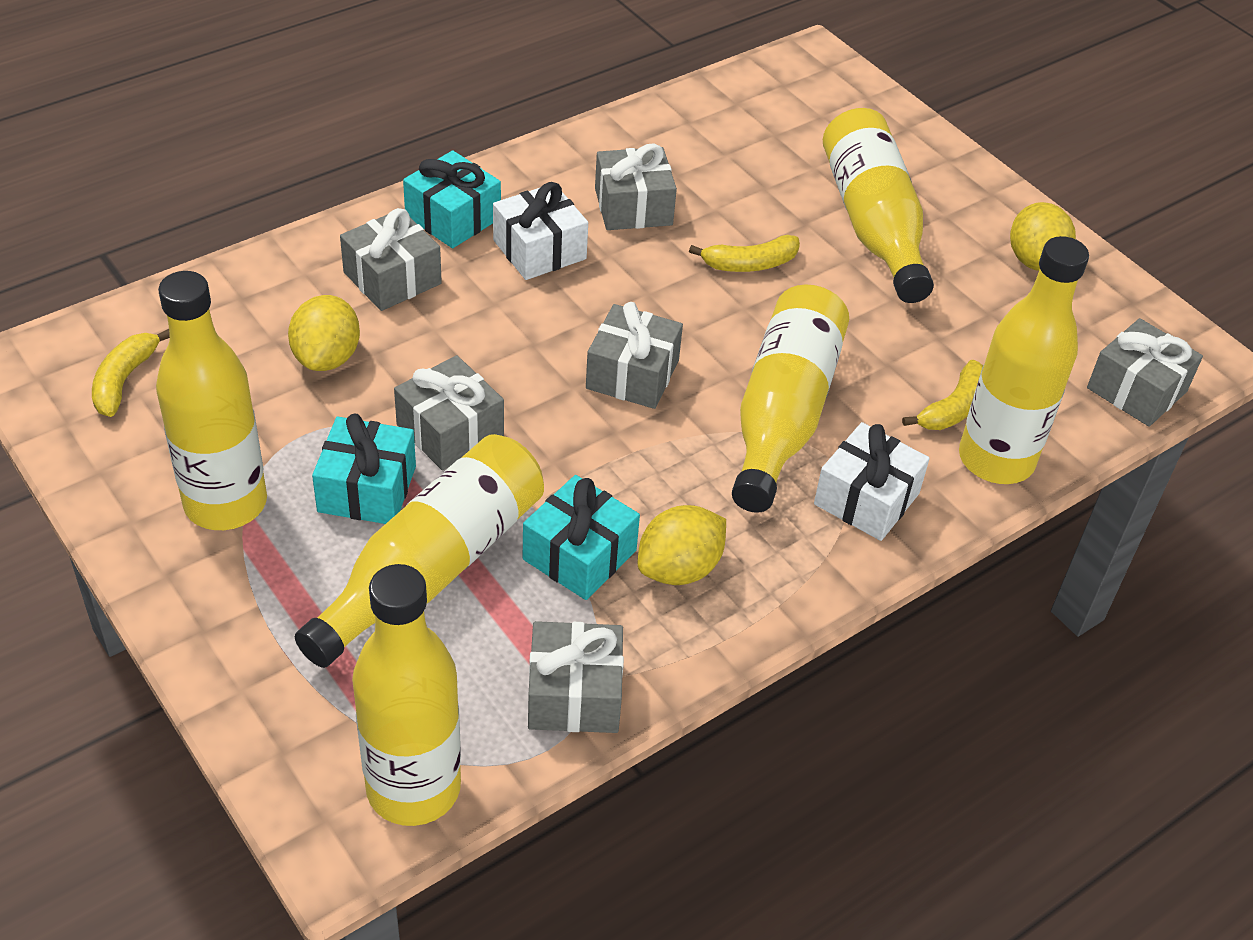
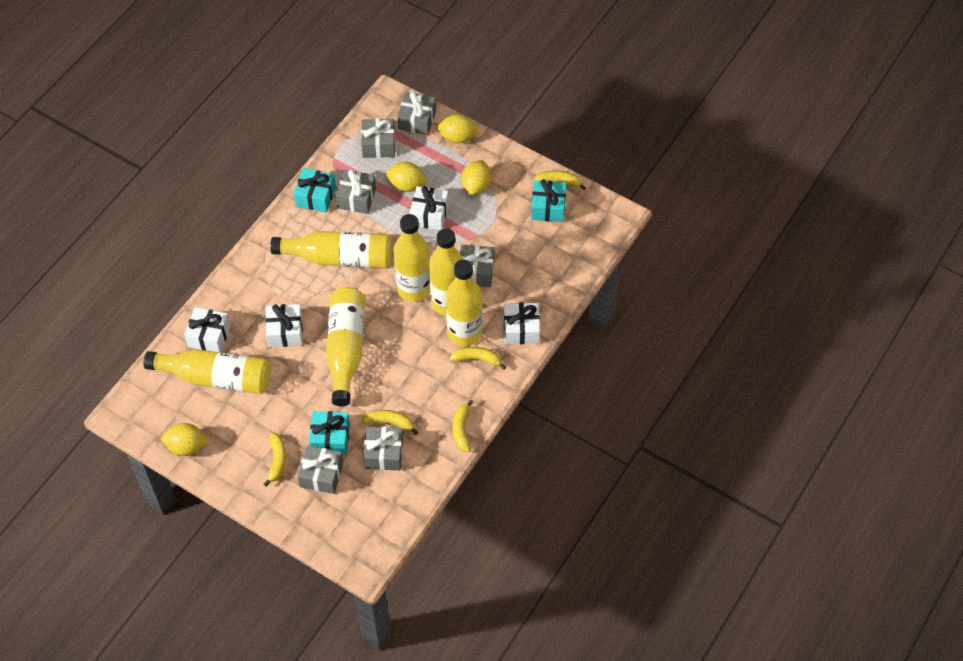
white gift: 2 -> 4
yellow banana: 3 -> 5
yellow lemon: 3 -> 4

